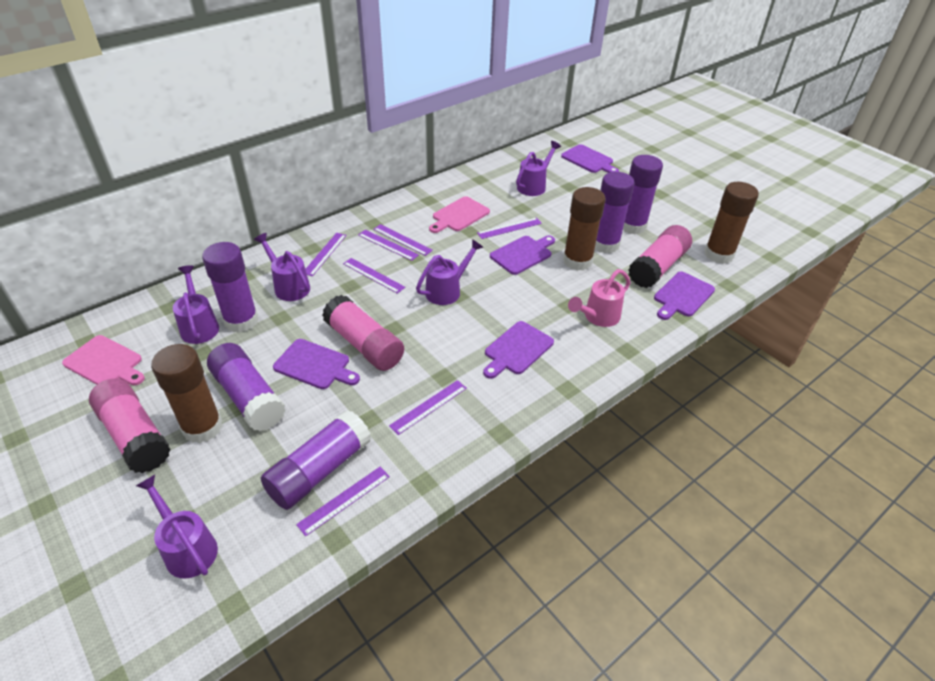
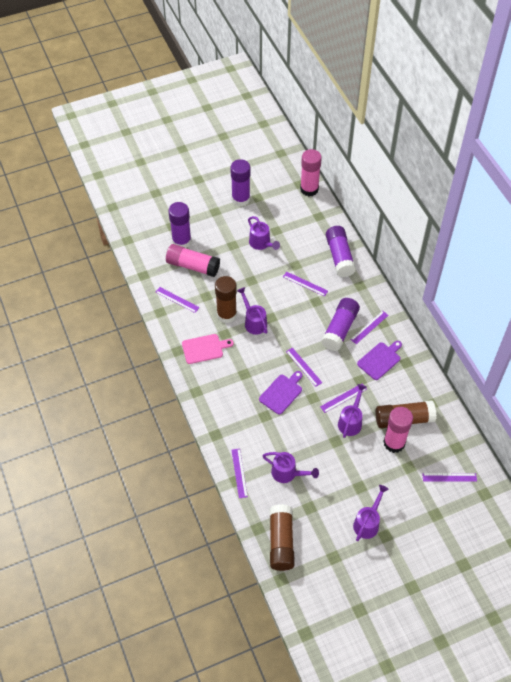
pink cutting board: 2 -> 1
pink watering can: 1 -> 0
purple cutting board: 5 -> 2
purple glue stick: 5 -> 4

